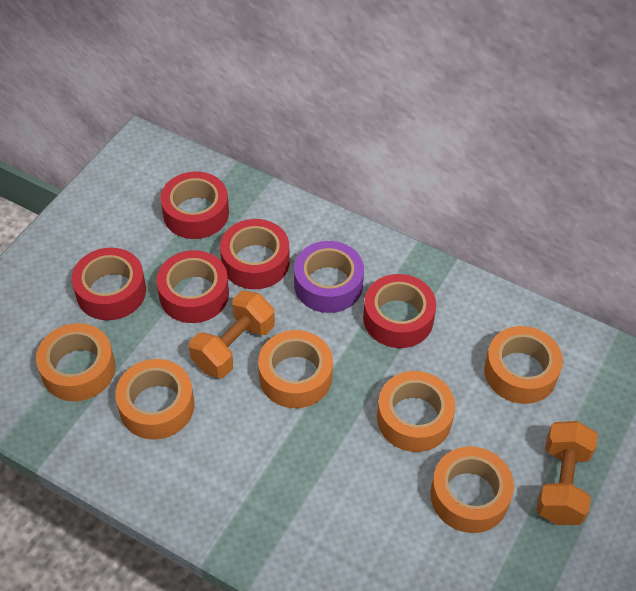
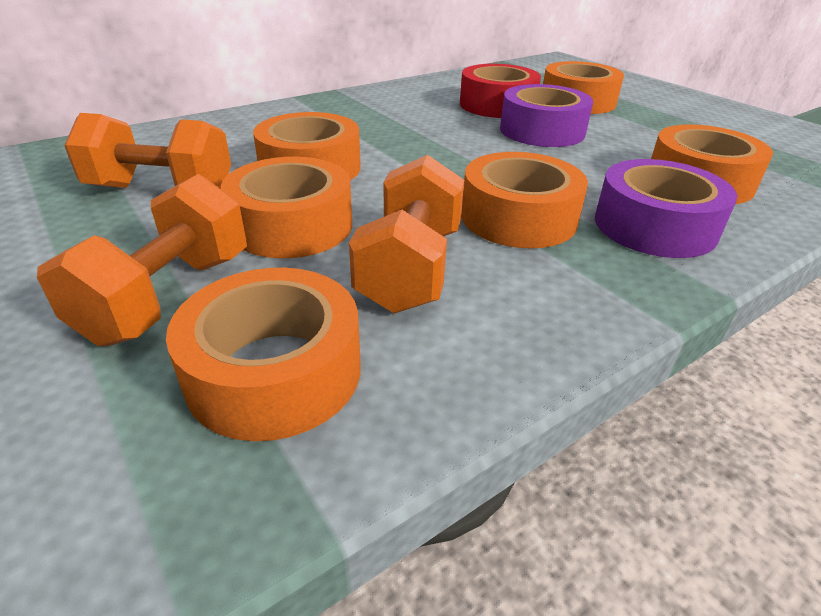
orange dumbbell: 2 -> 3
purple tape: 1 -> 2
red tape: 5 -> 1

